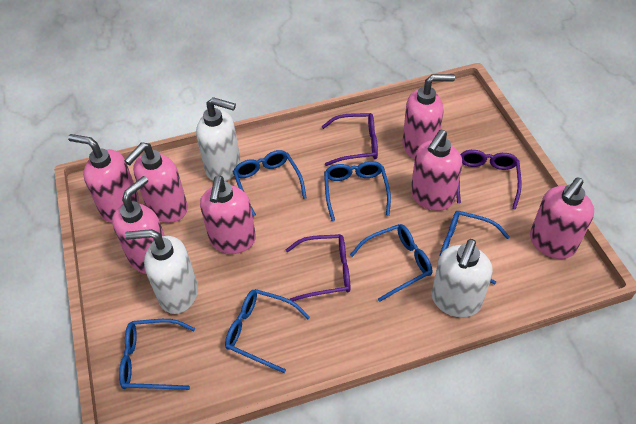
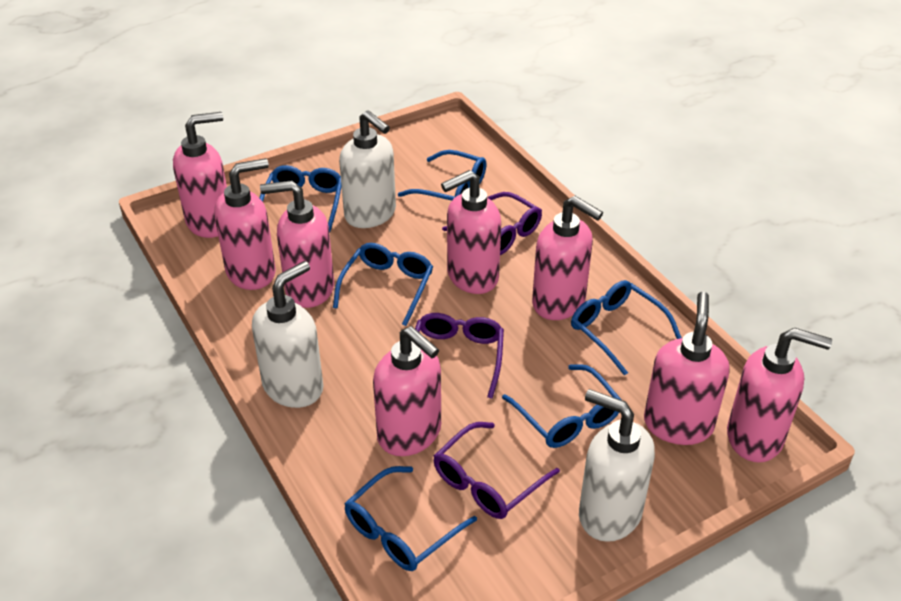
pink soap dispenser: 7 -> 8

